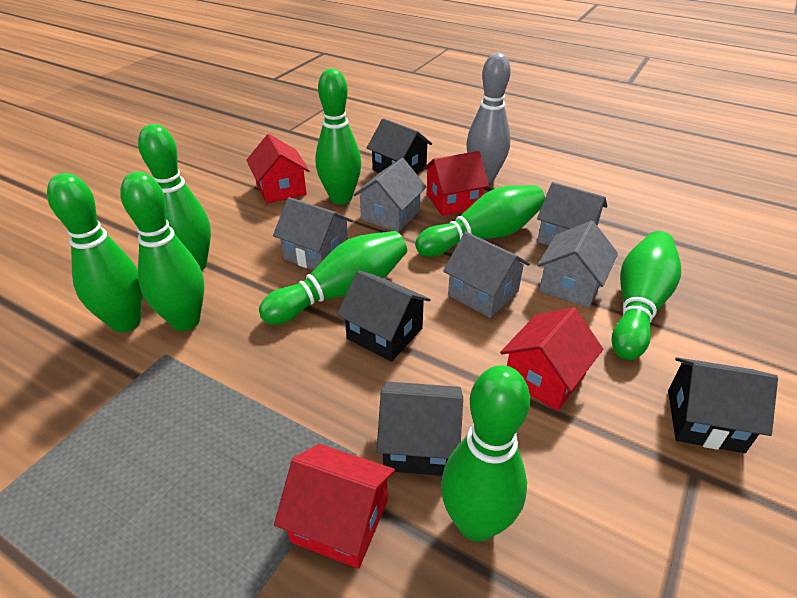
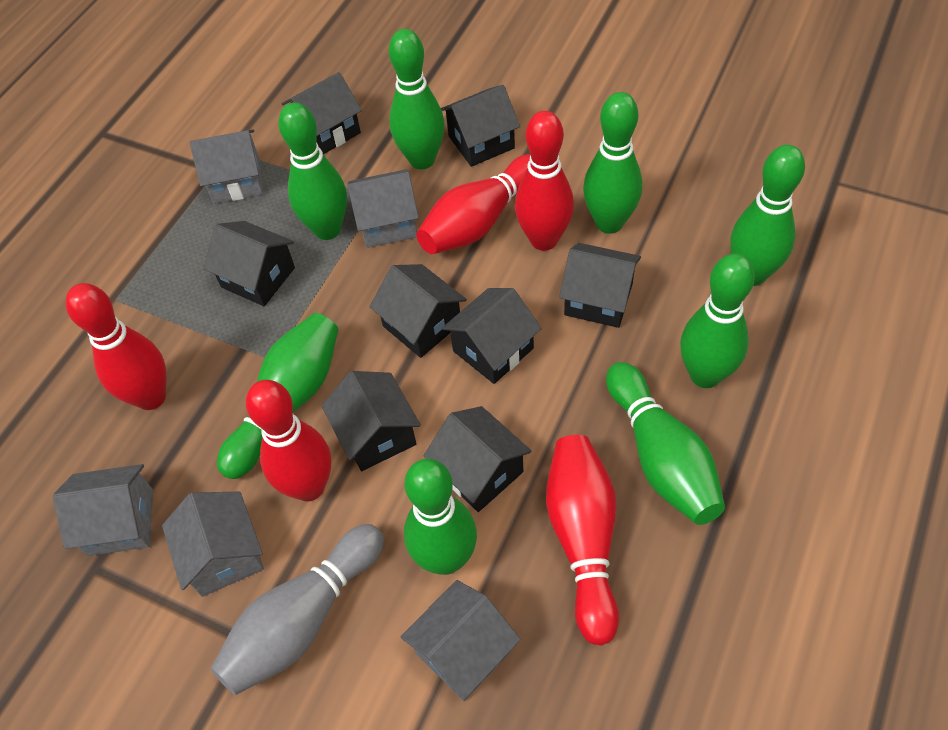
black house: 4 -> 8
red bowling pin: 0 -> 5
red house: 4 -> 0

